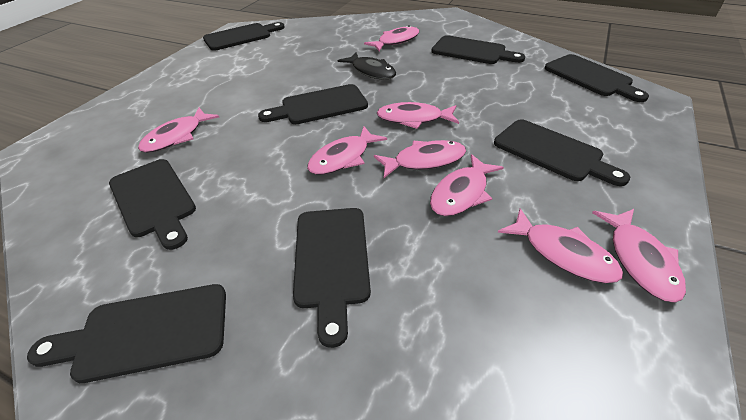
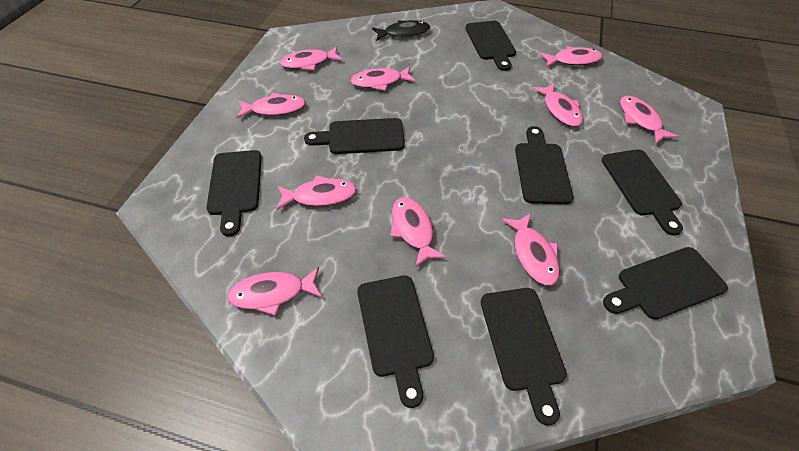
pink fish: 8 -> 10

